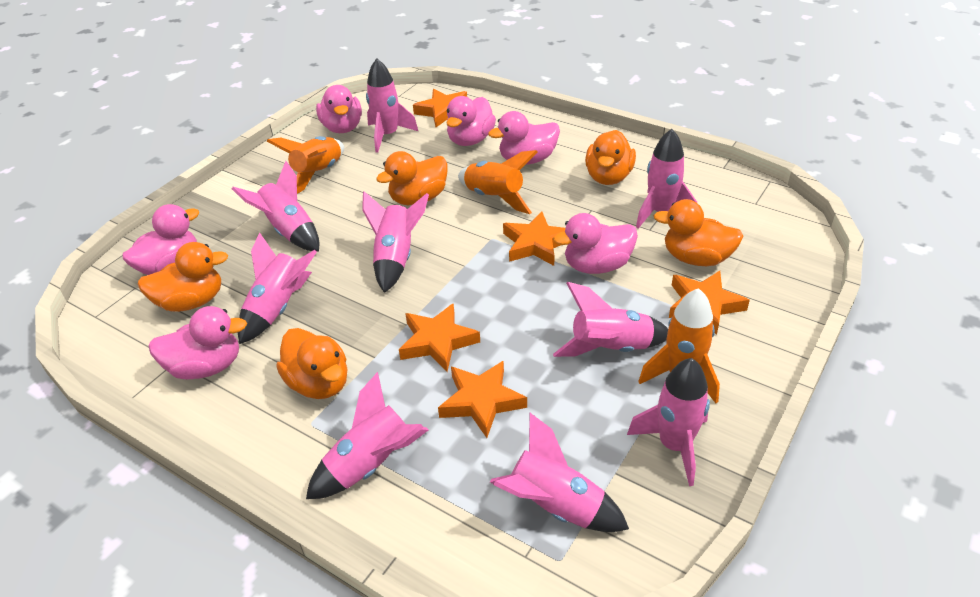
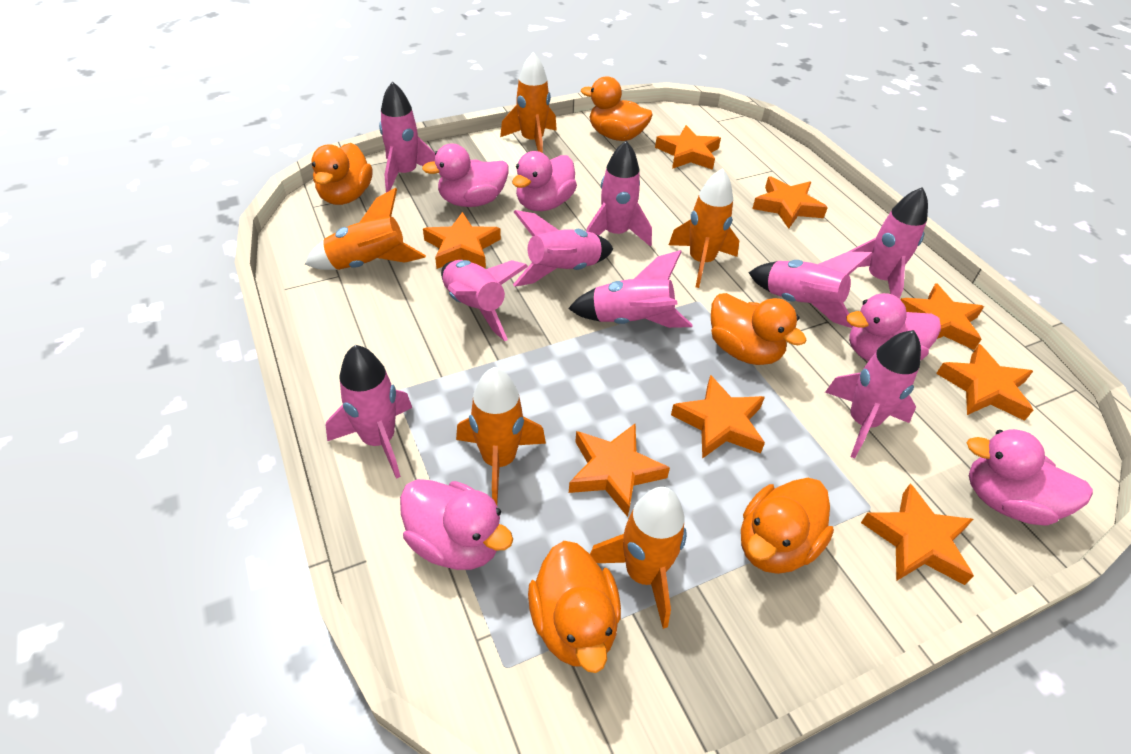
orange rocket: 3 -> 5
orange star: 5 -> 8
pink duck: 6 -> 5

